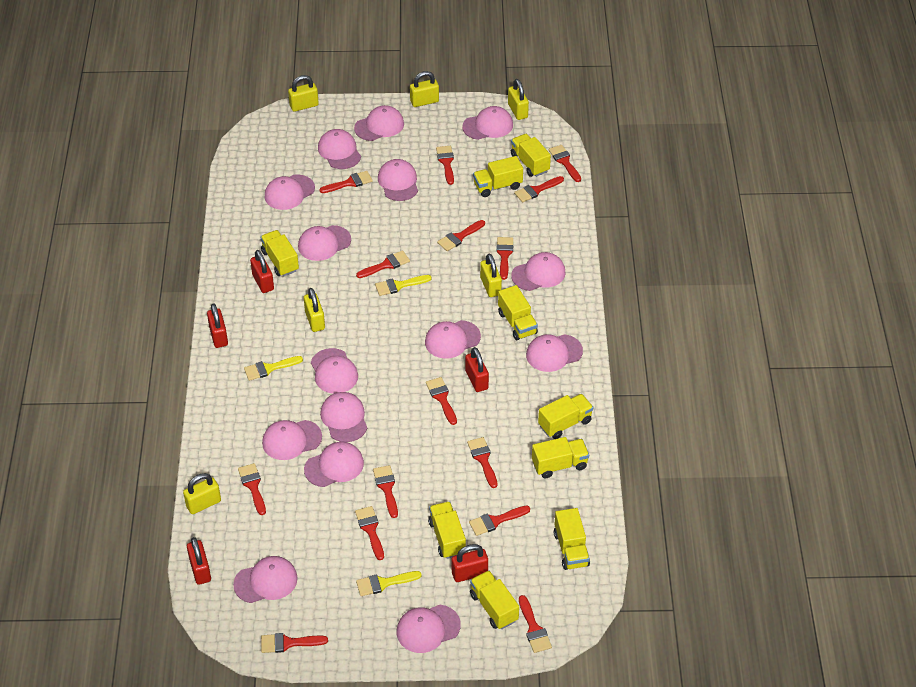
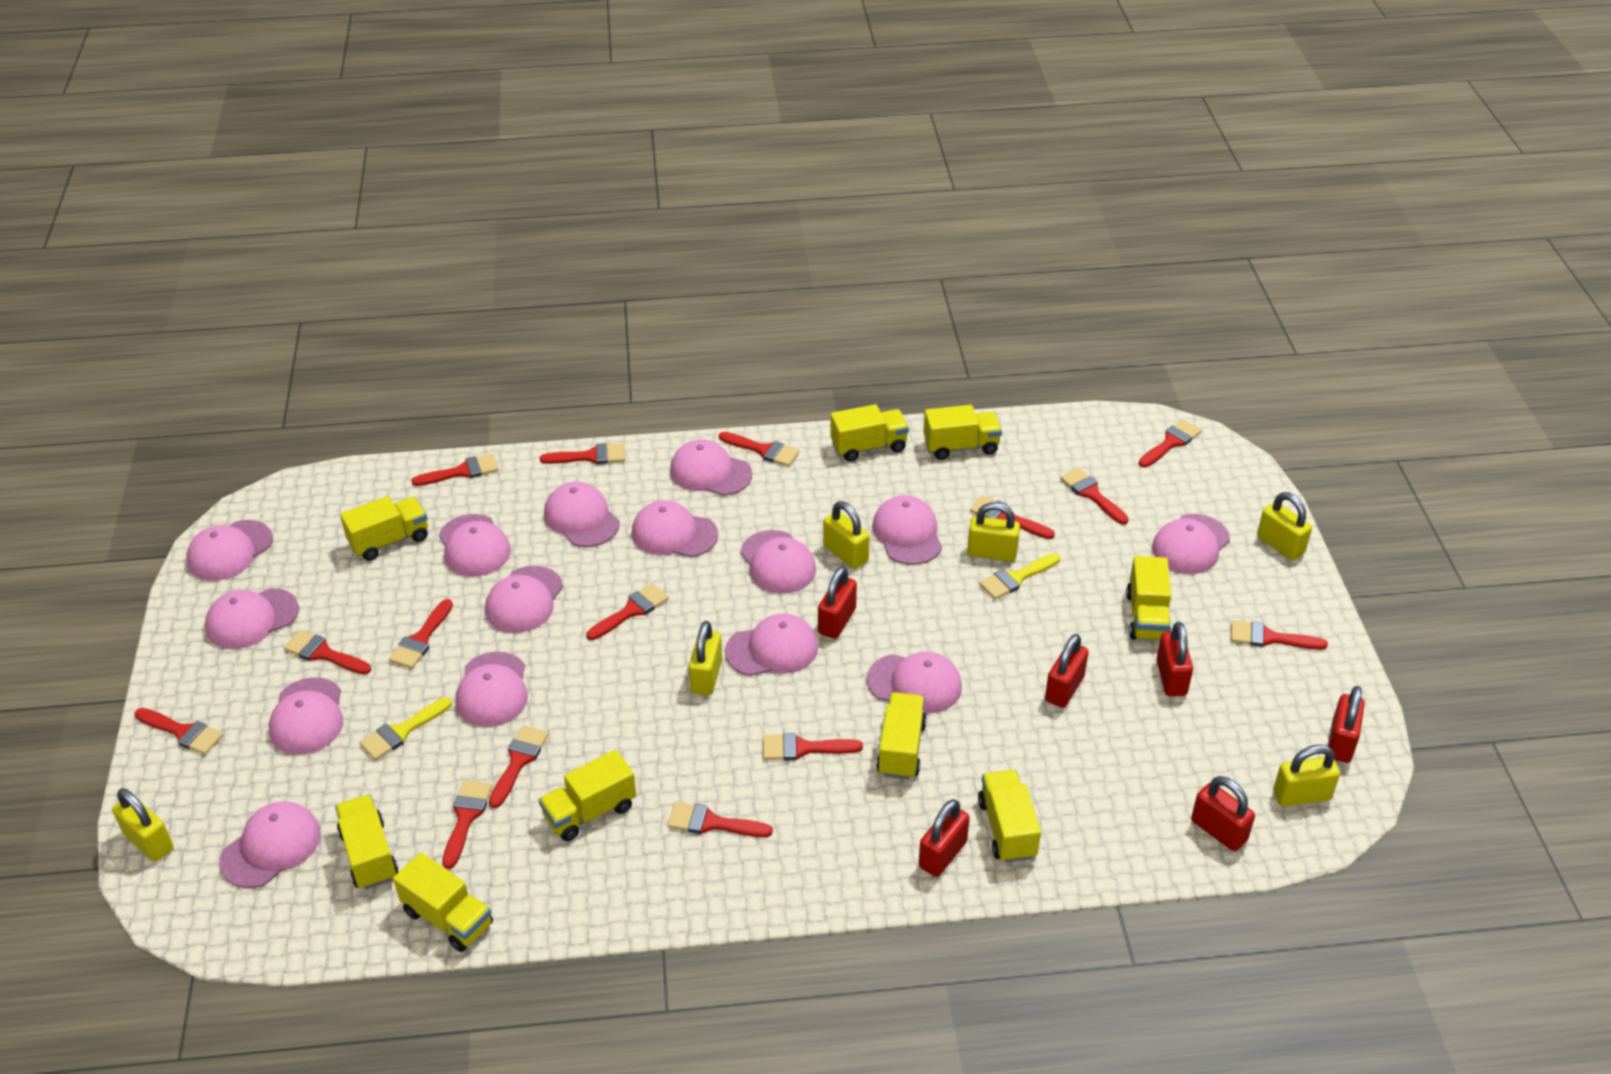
red padlock: 5 -> 6
yellow brush: 3 -> 2

